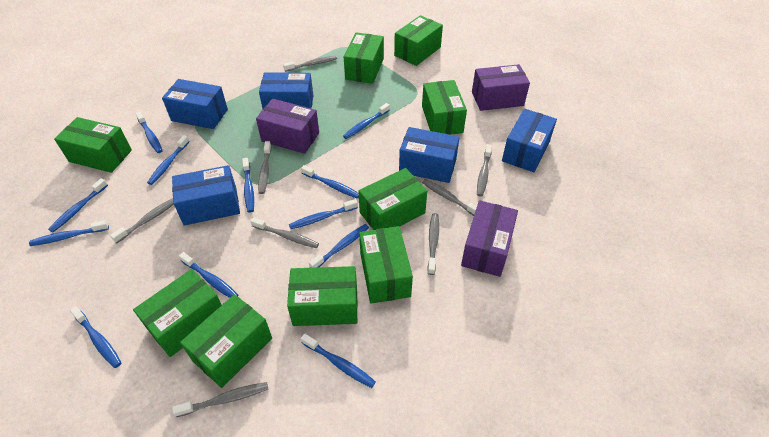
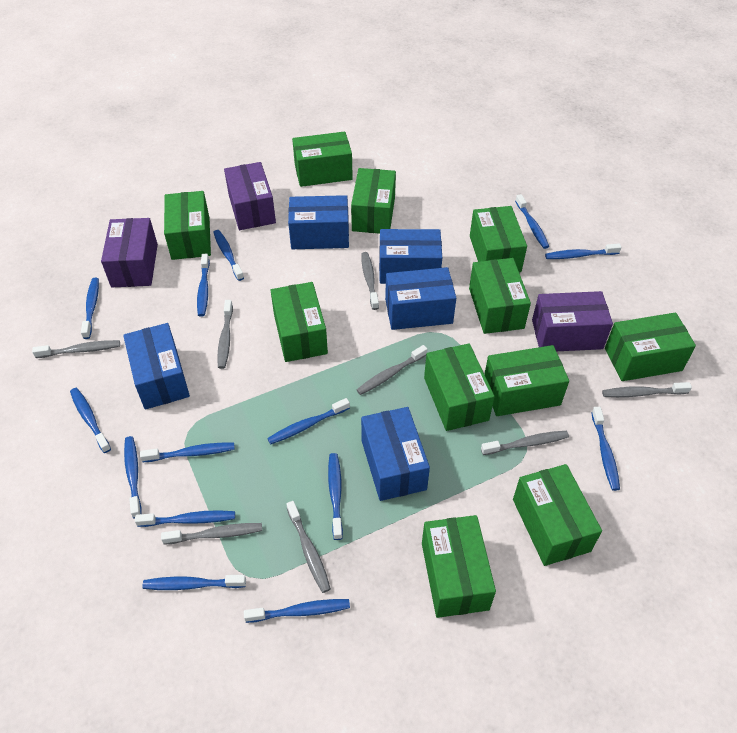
blue toothbrush: 12 -> 14
green box: 9 -> 11

